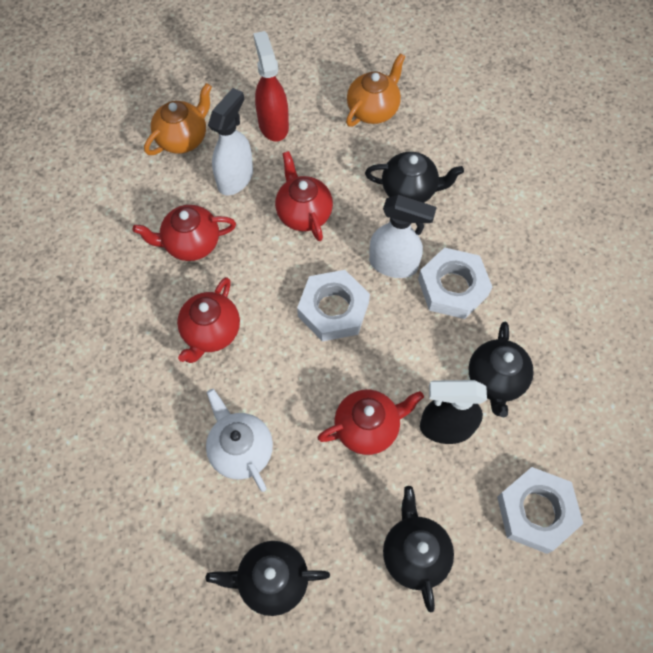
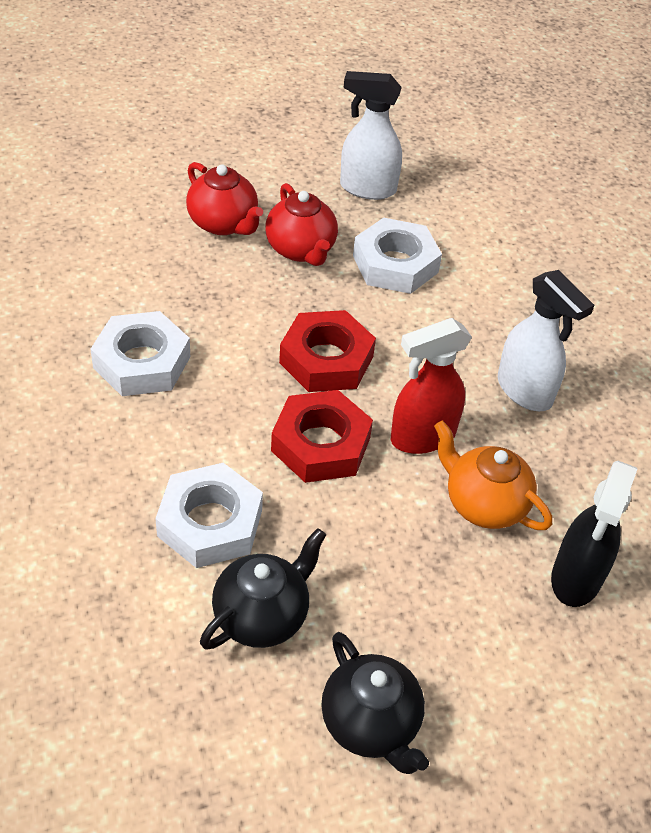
black teapot: 4 -> 2
orange teapot: 2 -> 1
red nut: 0 -> 2
red teapot: 4 -> 2
white teapot: 1 -> 0

